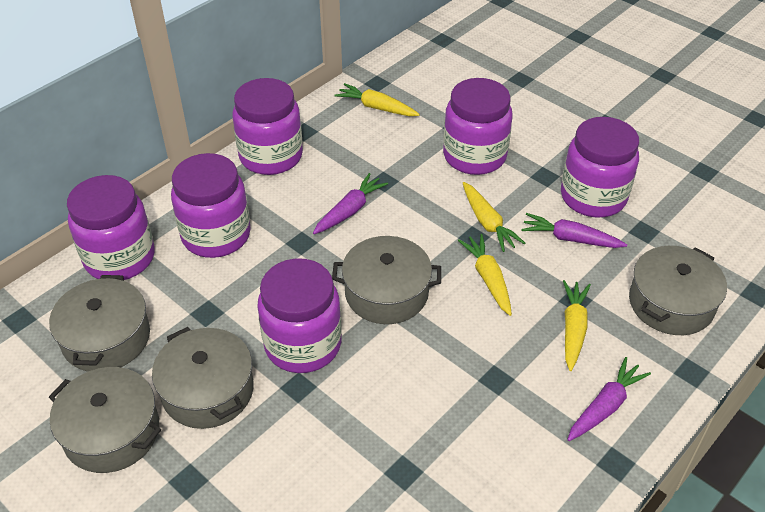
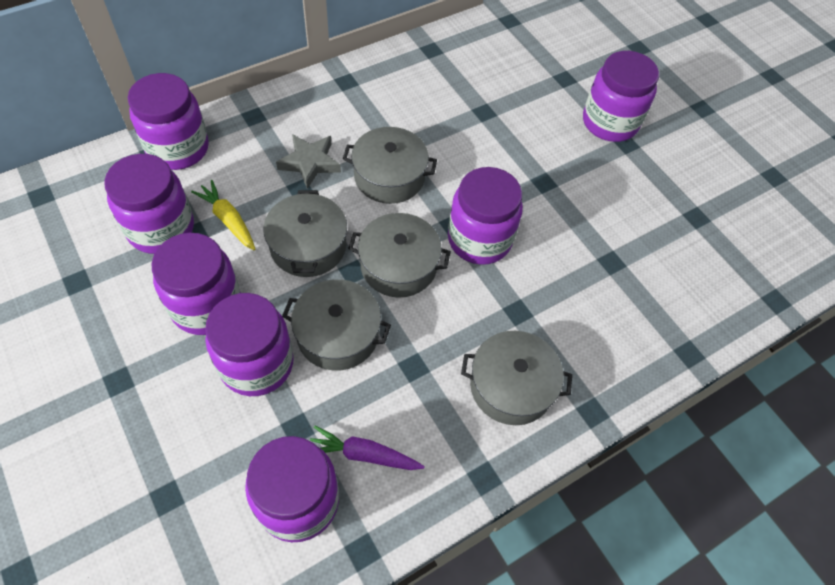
grey star: 0 -> 1
purple carrot: 3 -> 1
purple jar: 6 -> 7
yellow carrot: 4 -> 1

